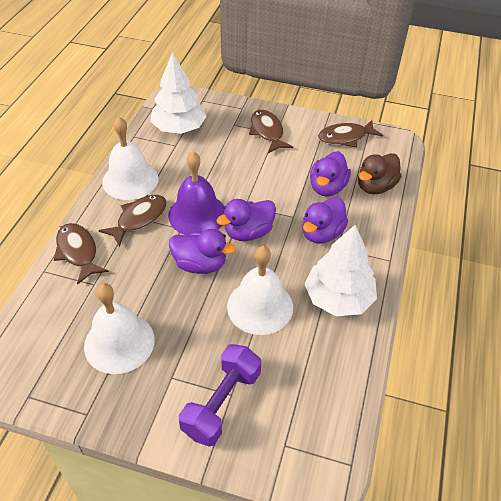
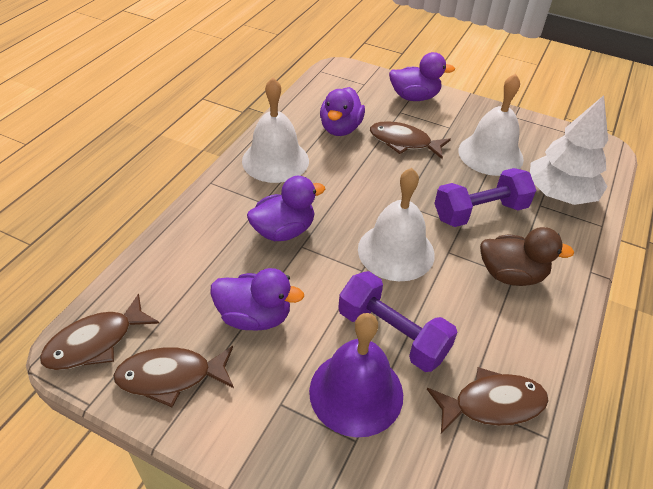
purple dumbbell: 1 -> 2
white tree: 2 -> 1

